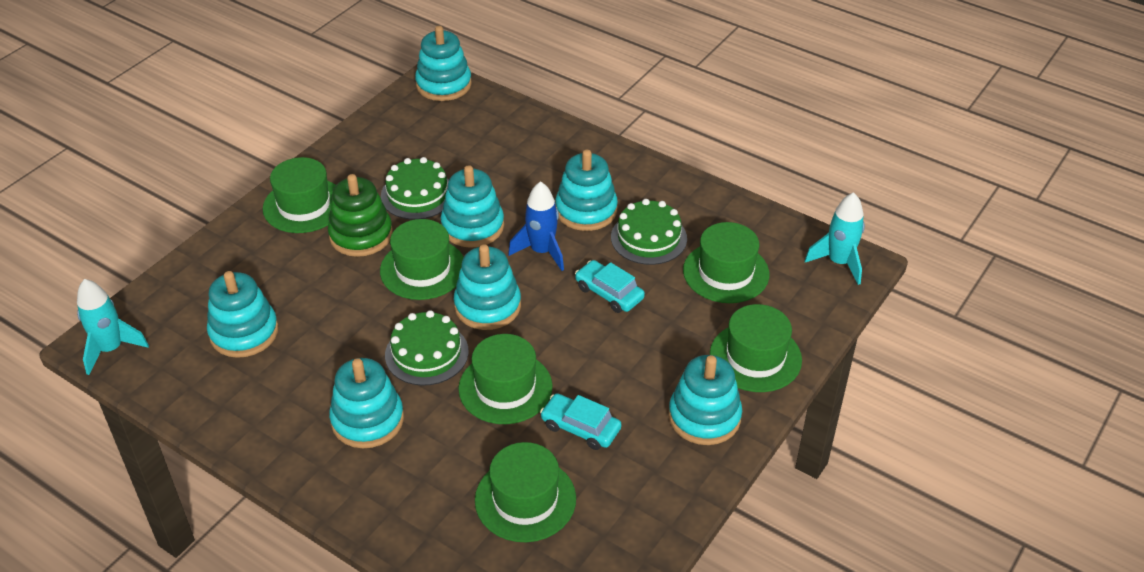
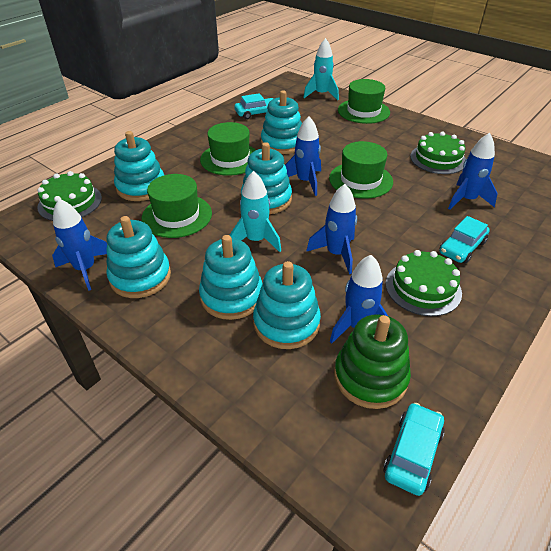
blue rocket: 1 -> 5
green hat: 6 -> 4
turquoise car: 2 -> 3
turquoise stacking toy: 7 -> 6

